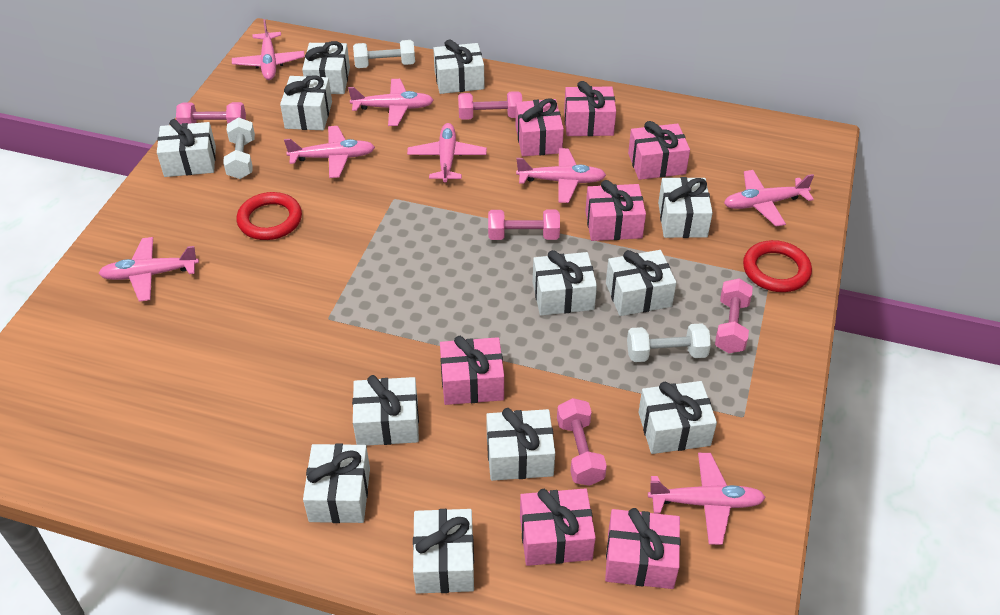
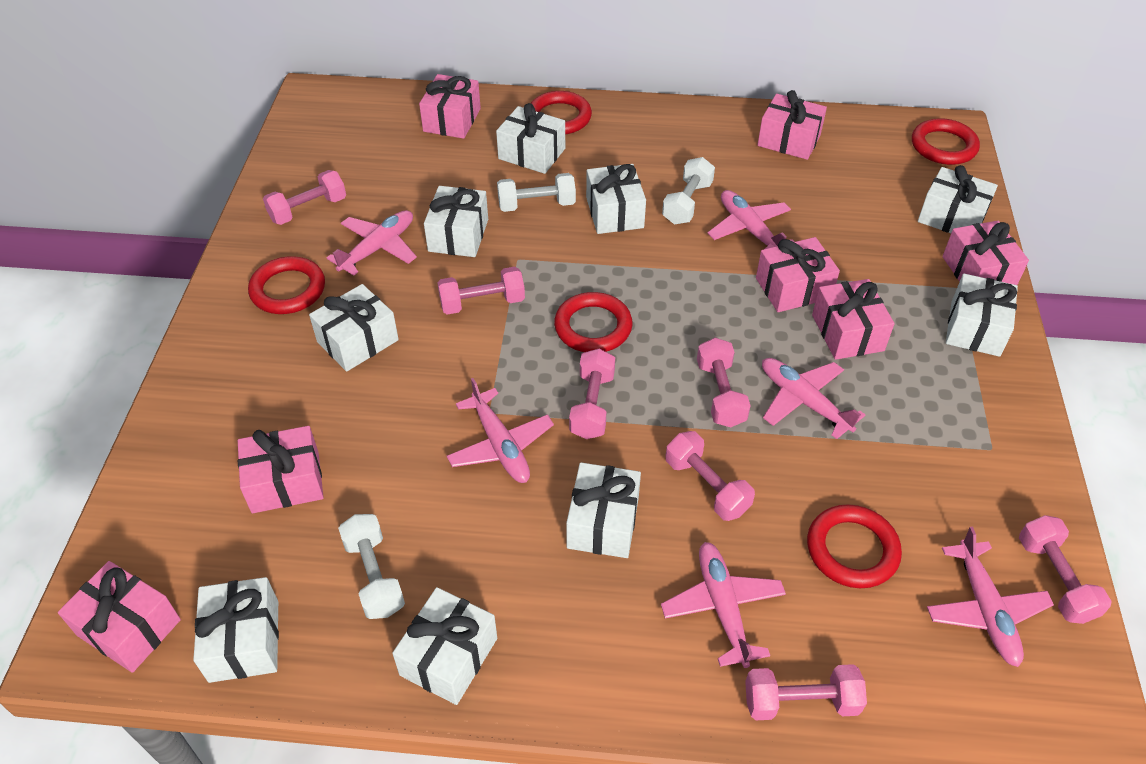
pink dumbbell: 5 -> 7
pink plane: 8 -> 6
red ring: 2 -> 5
white gift: 12 -> 9

